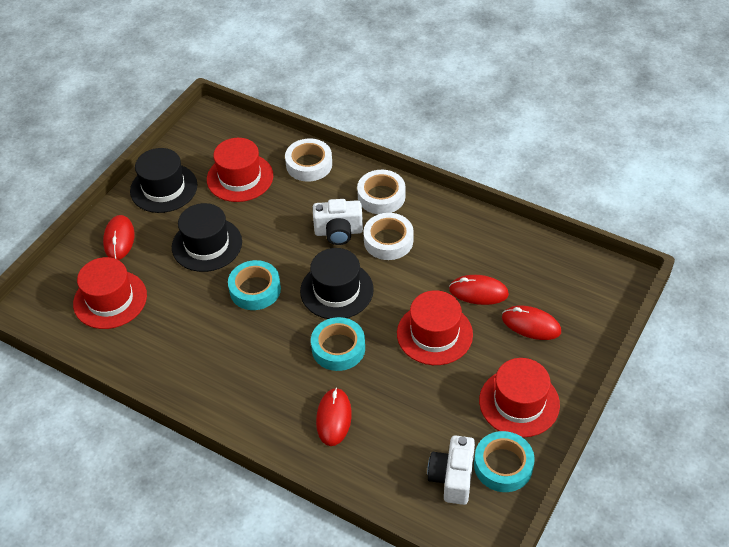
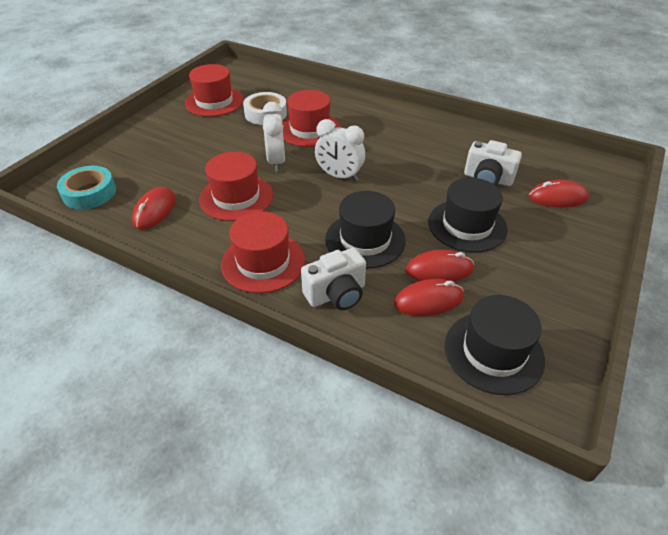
turquoise tape: 3 -> 1
white clock: 0 -> 2
white tape: 3 -> 1

